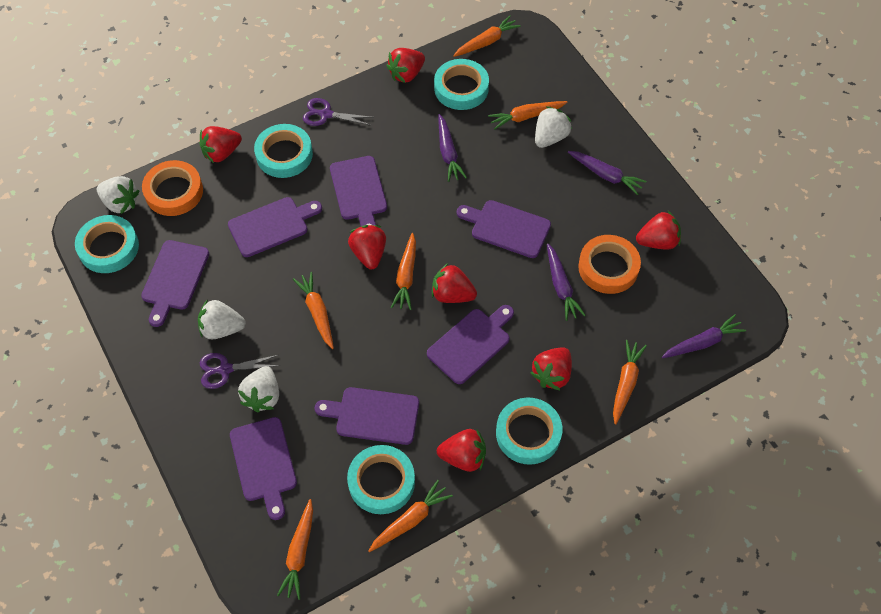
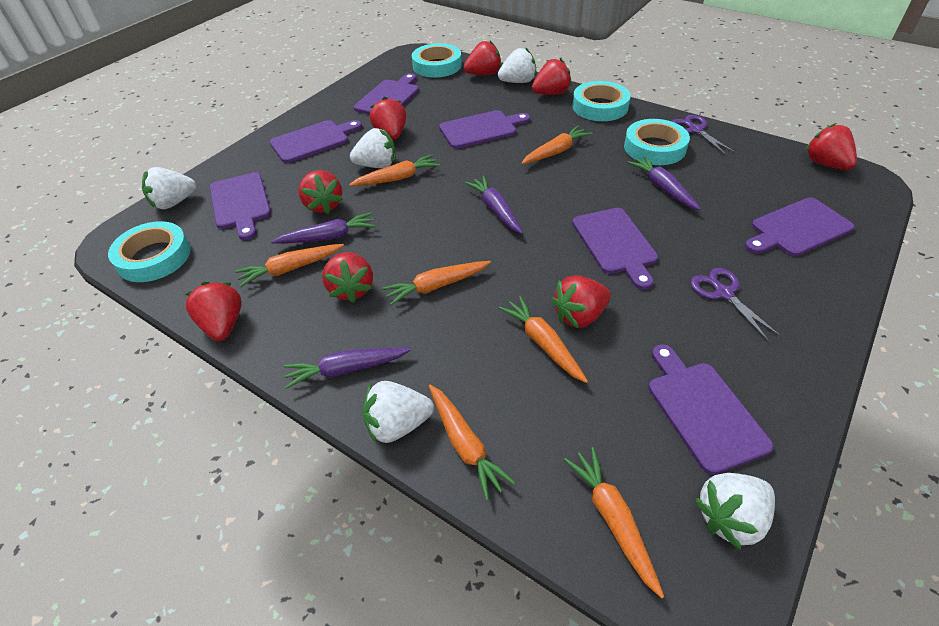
orange tape: 2 -> 0
red strawberry: 7 -> 8
turquoise tape: 5 -> 4
white strawberry: 4 -> 5

